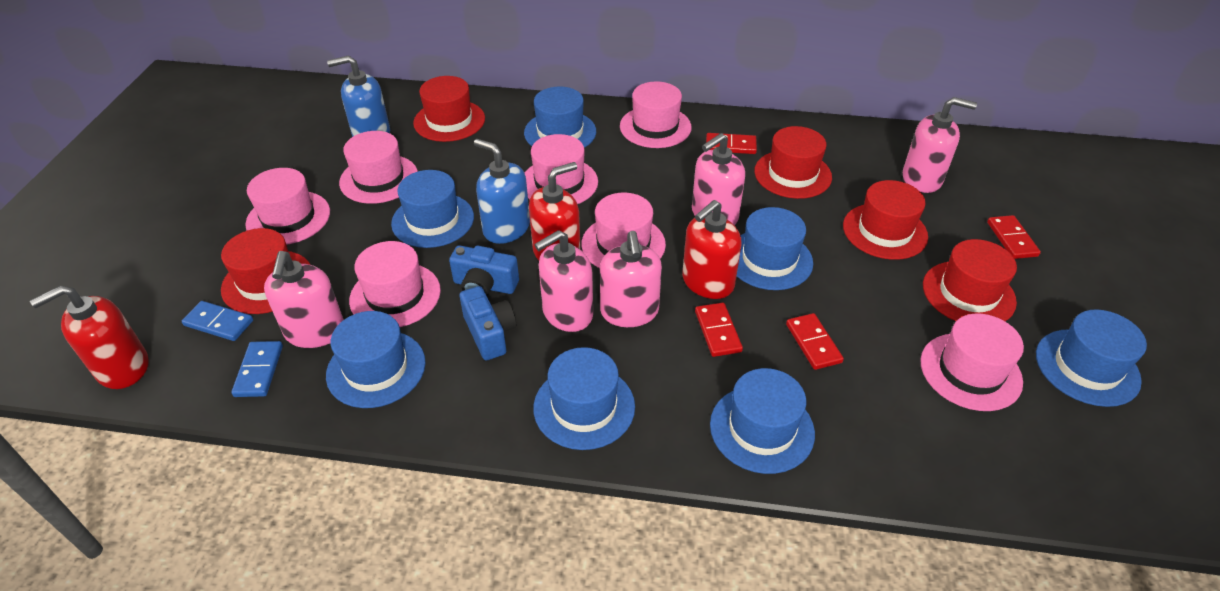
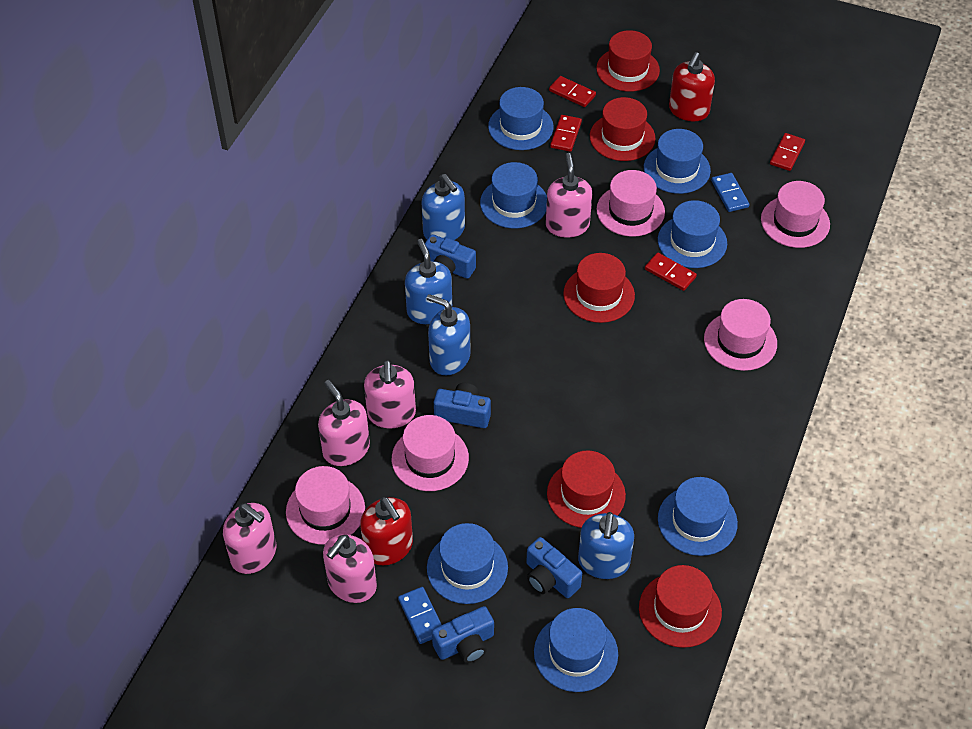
blue camera: 2 -> 4
blue soap dispenser: 2 -> 4
pink hat: 7 -> 5
red soap dispenser: 3 -> 2

